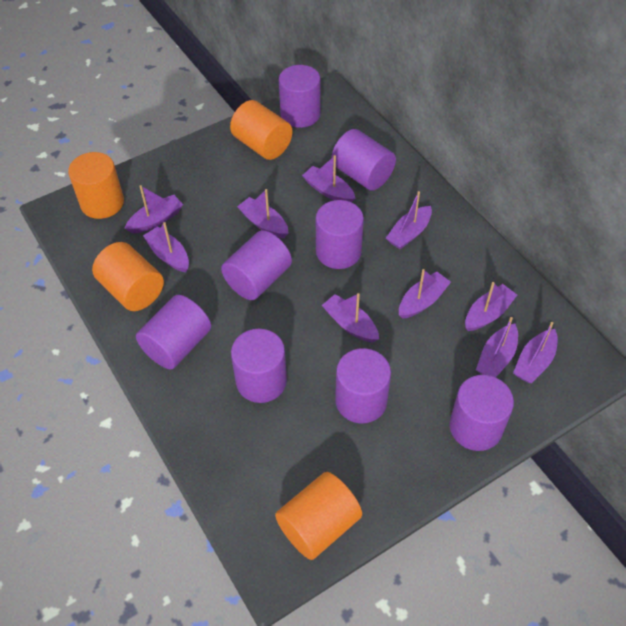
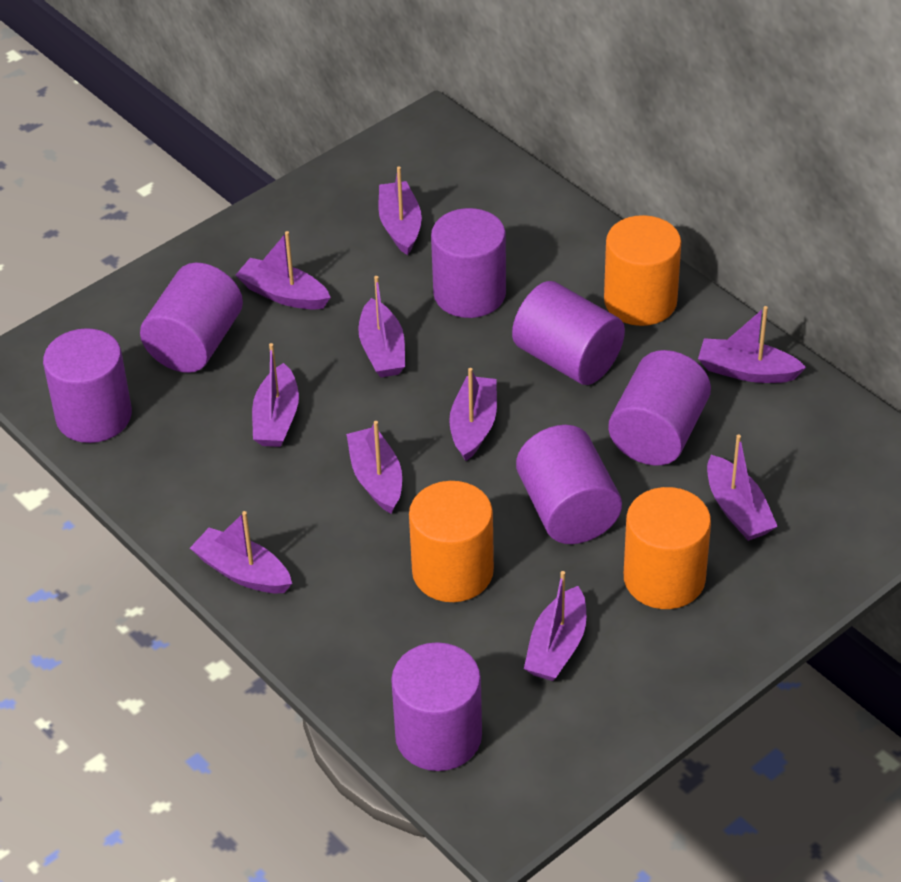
orange cylinder: 4 -> 3
purple cylinder: 8 -> 7

